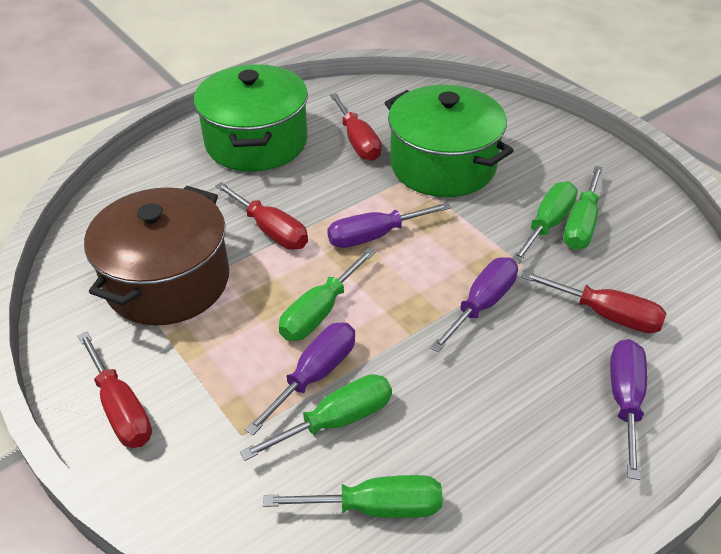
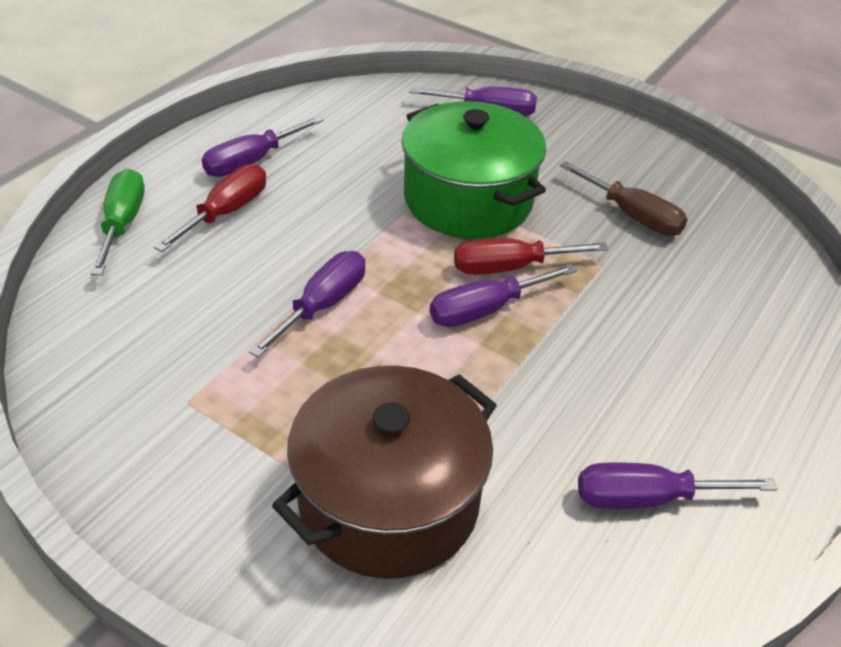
brown screwdriver: 0 -> 1
green pot: 2 -> 1
green screwdriver: 5 -> 1
purple screwdriver: 4 -> 5
red screwdriver: 4 -> 2

